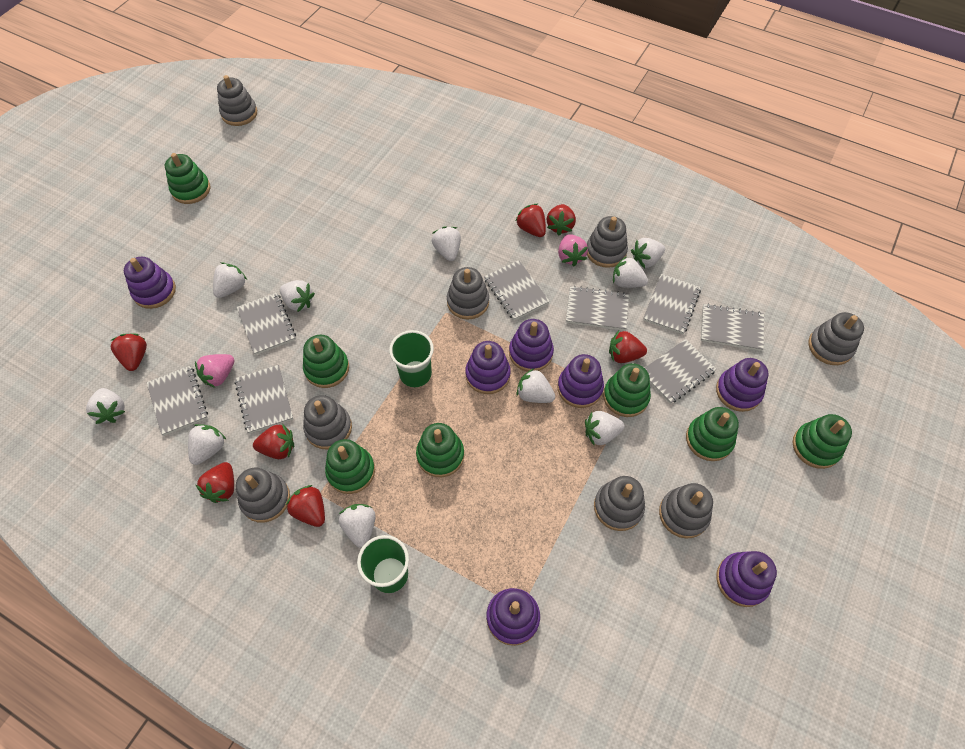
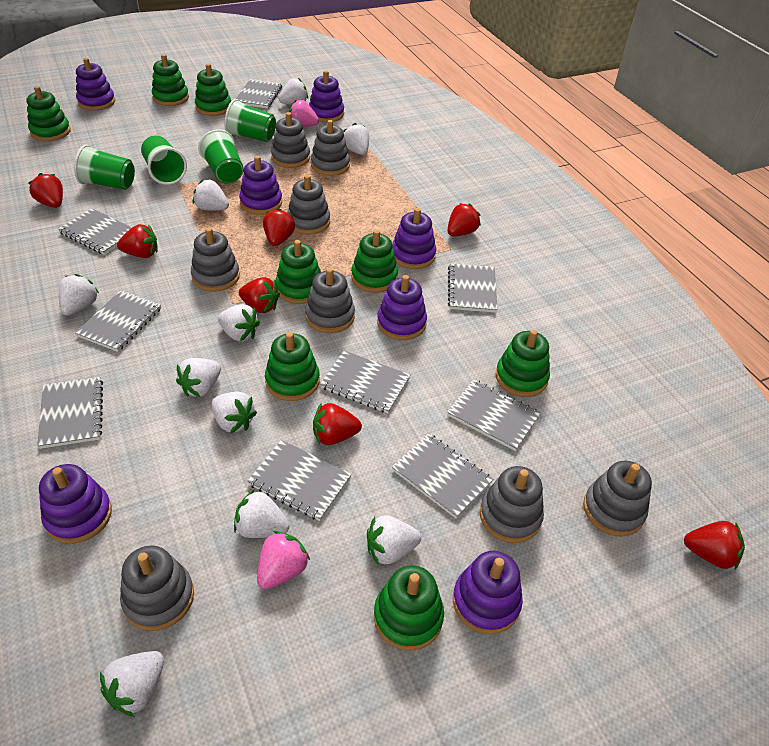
green cup: 2 -> 4
green stacking toy: 7 -> 8
grey notebook: 8 -> 9

